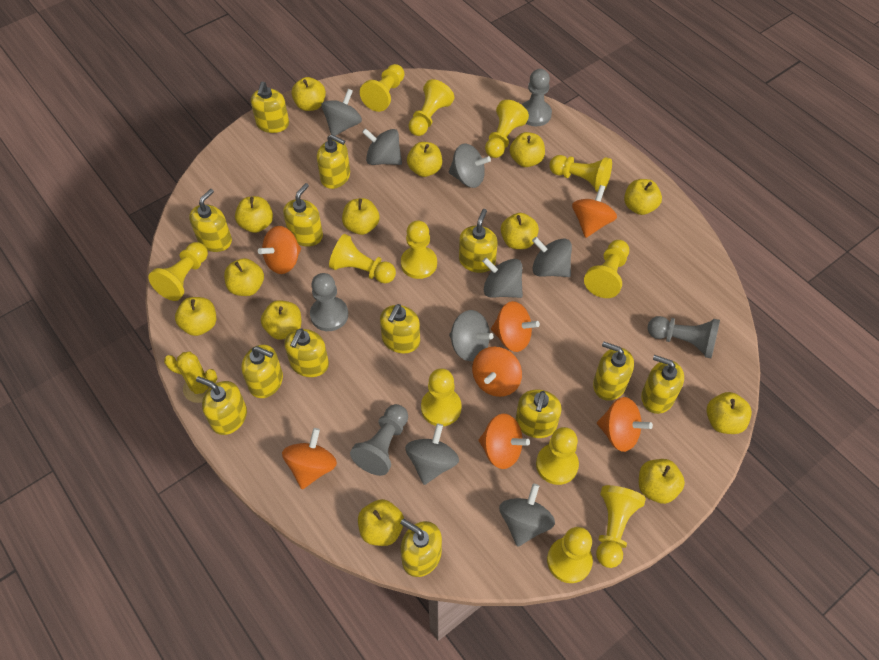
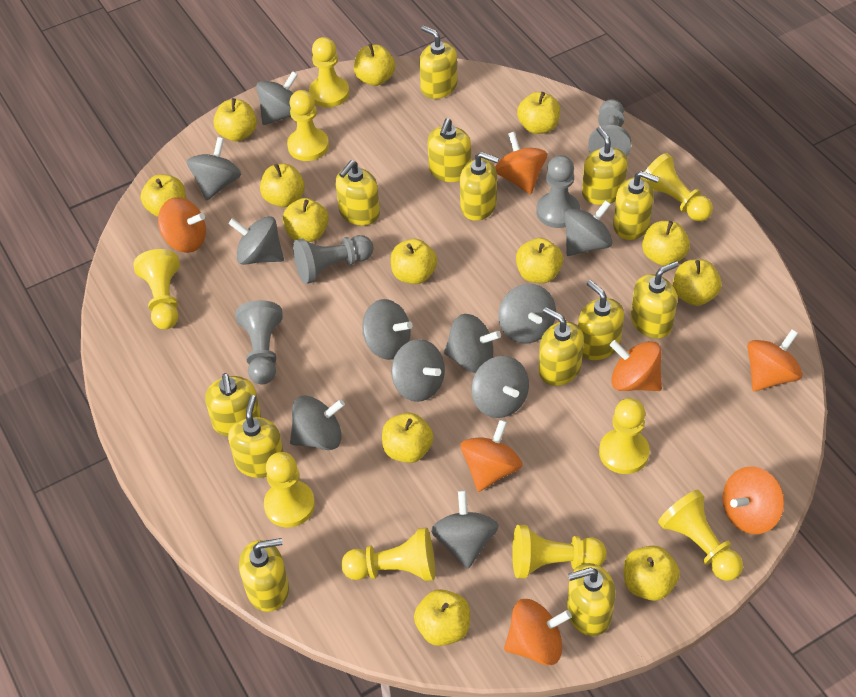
grey spinning top: 8 -> 11
yellow cactus: 1 -> 0
yellow pawn: 12 -> 9

